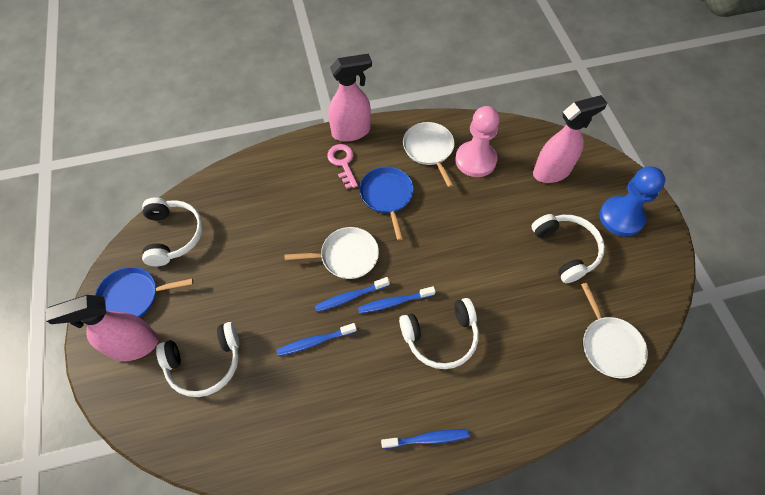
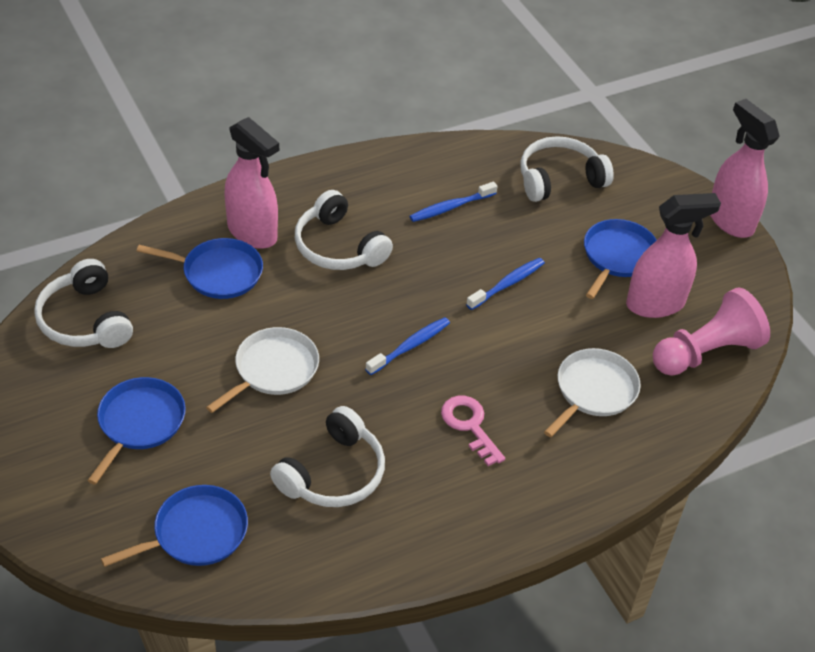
blue pan: 2 -> 4
blue pawn: 1 -> 0
blue toothbrush: 4 -> 3
white pan: 3 -> 2

